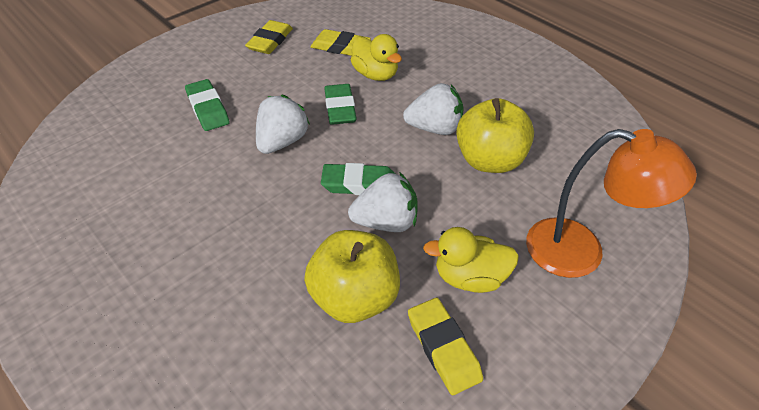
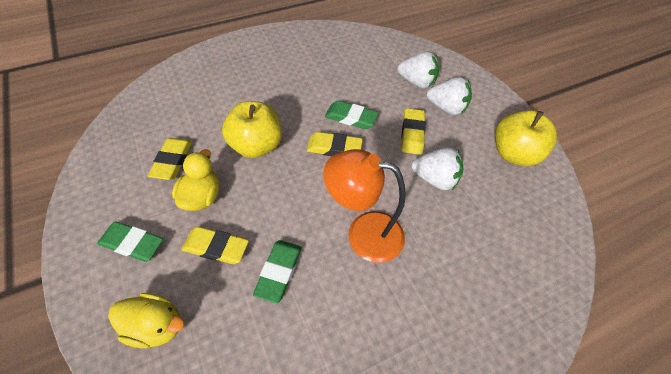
yellow eraser: 3 -> 4

